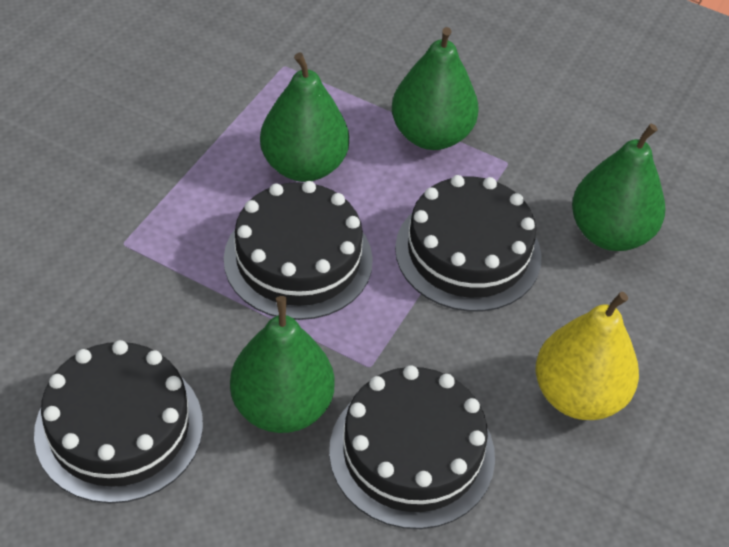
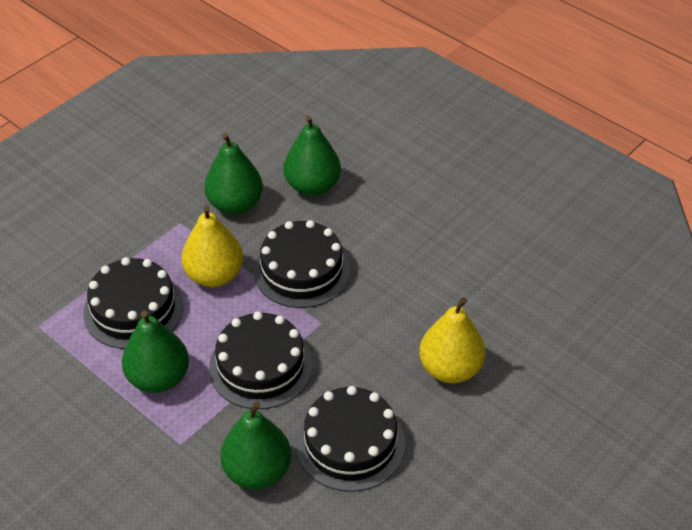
yellow pear: 1 -> 2

